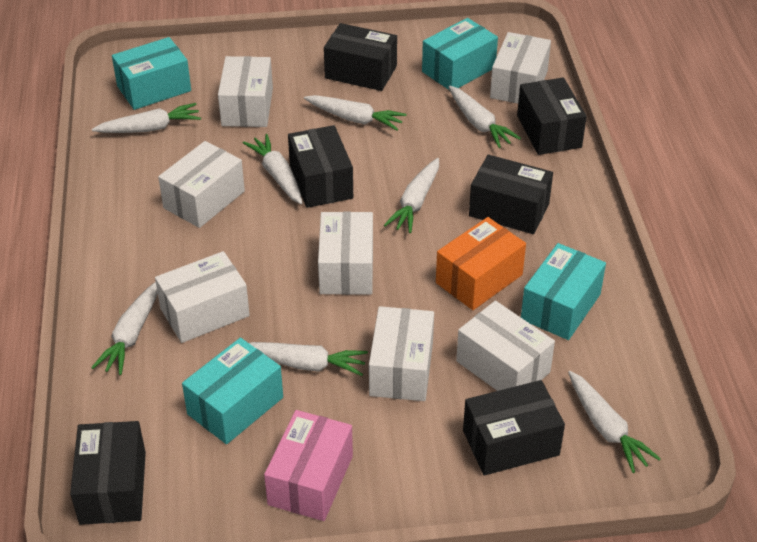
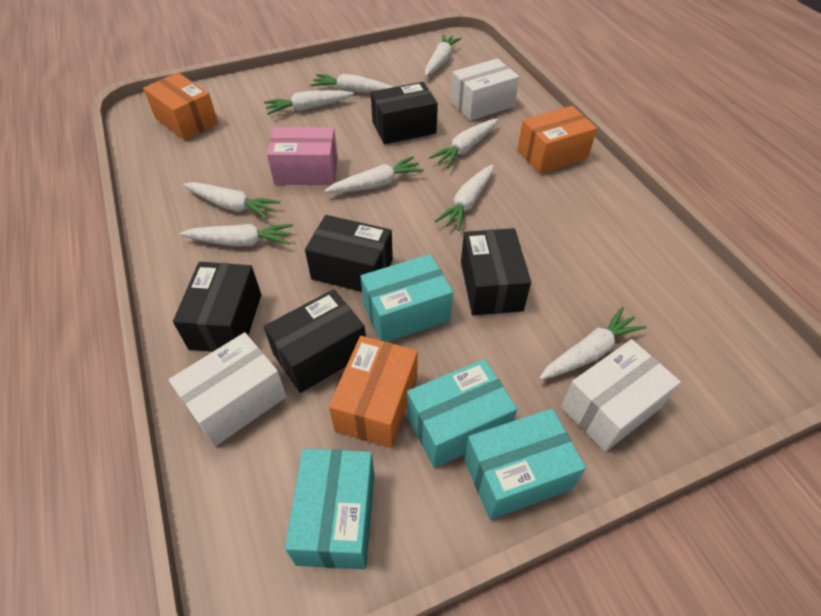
black box: 6 -> 5
orange box: 1 -> 3
white box: 7 -> 3
white carrot: 8 -> 9

